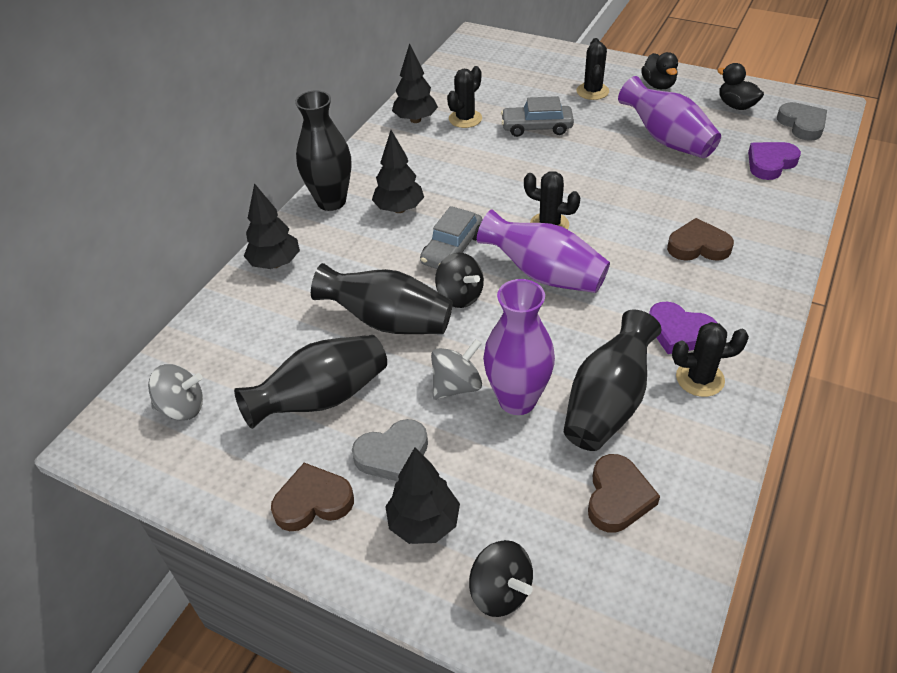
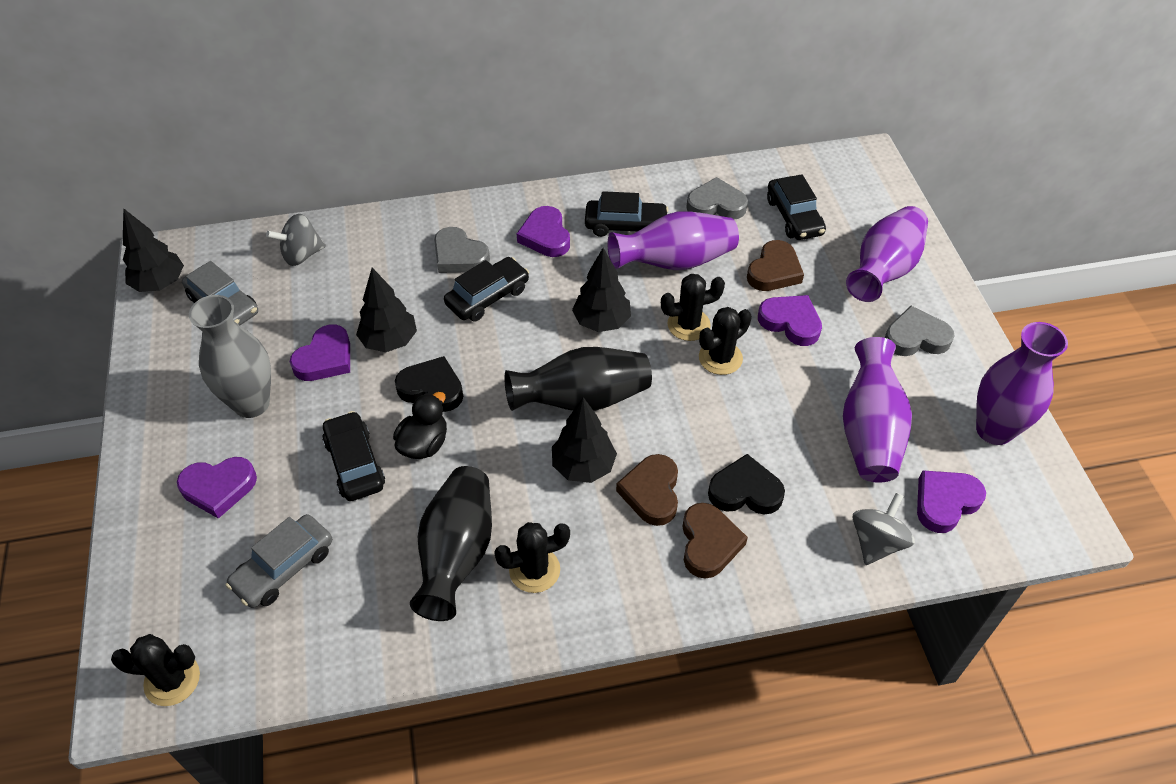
black car: 0 -> 4
black duck: 2 -> 1
black heart: 0 -> 2
black spinning top: 2 -> 0
black vase: 4 -> 2
grey heart: 2 -> 3
grey vase: 0 -> 1
purple heart: 2 -> 5
purple vase: 3 -> 4

